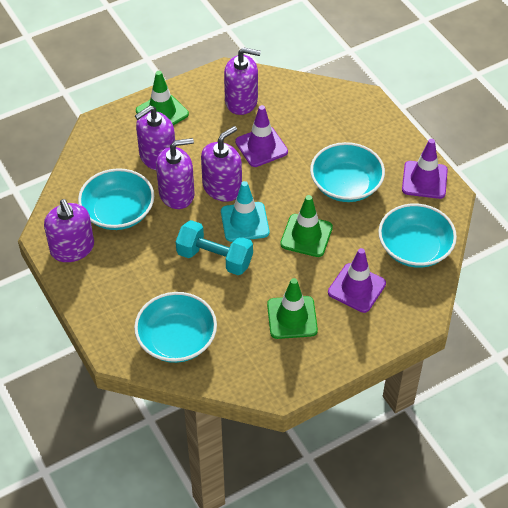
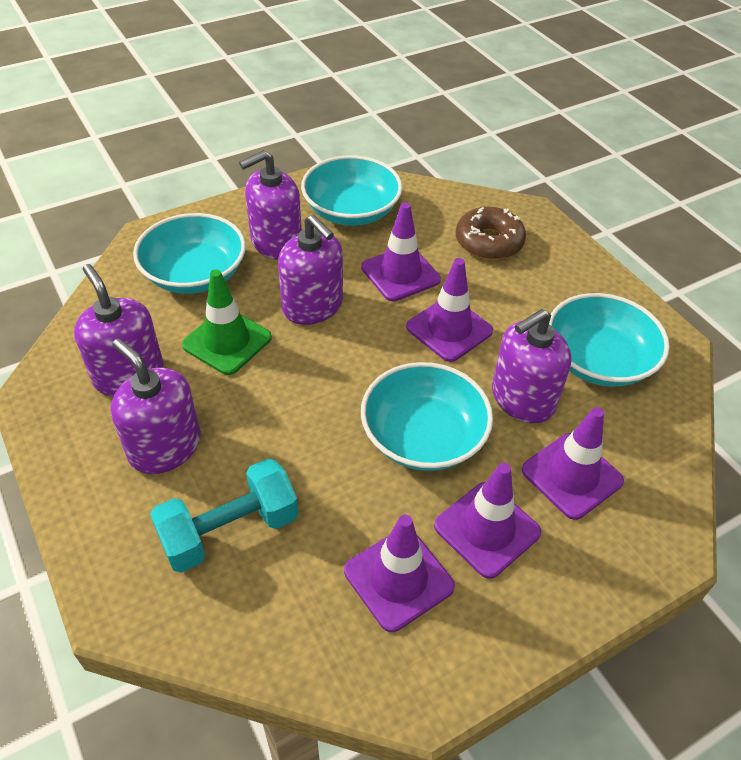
brown donut: 0 -> 1
green traffic cone: 3 -> 1
purple traffic cone: 3 -> 5
turquoise traffic cone: 1 -> 0

